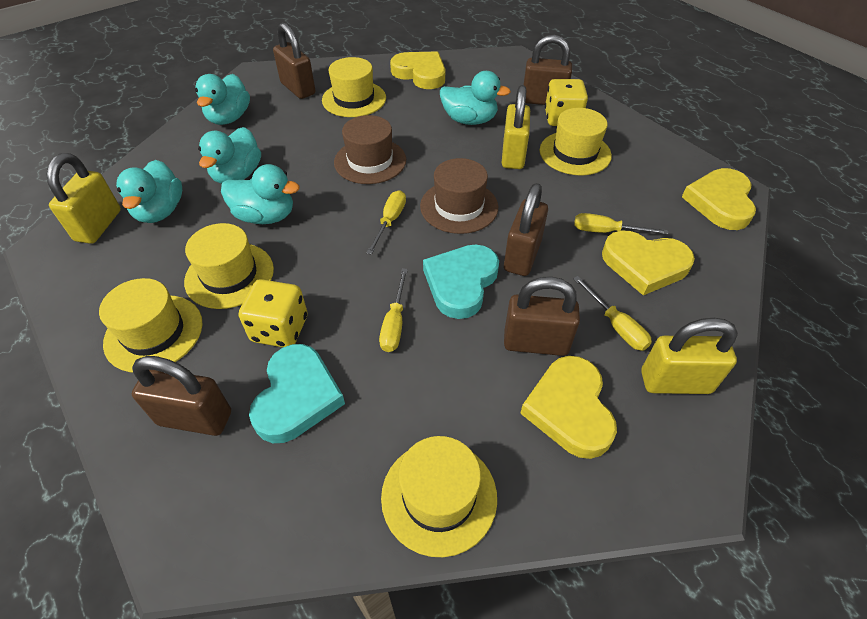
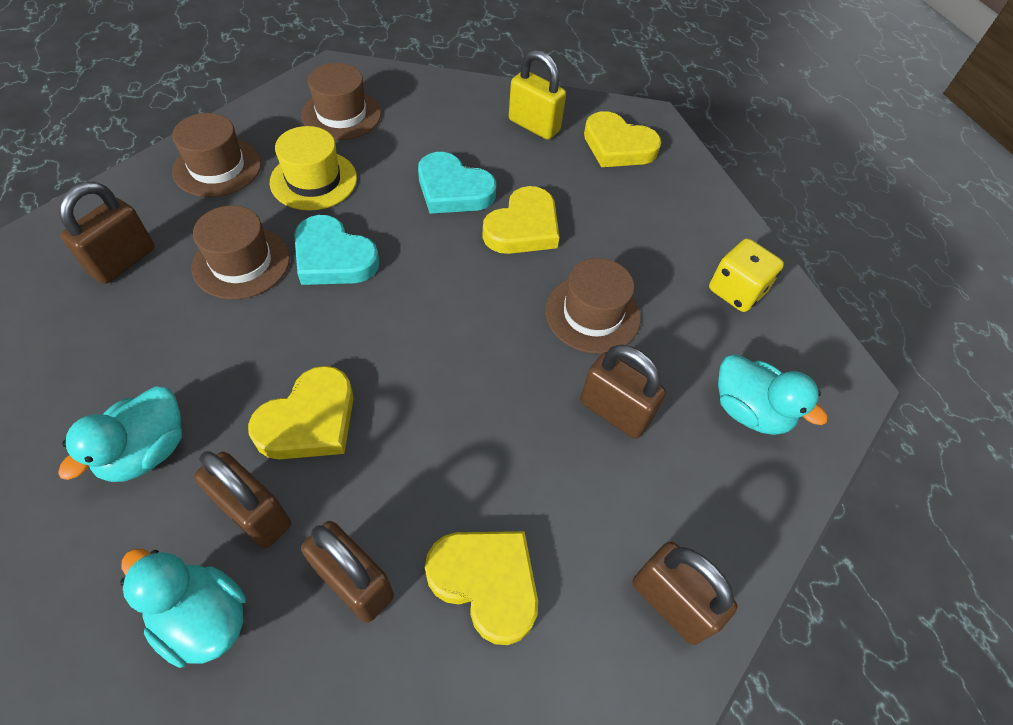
brown hat: 2 -> 4
turquoise duck: 5 -> 3
yellow dice: 2 -> 1
yellow hat: 5 -> 1
yellow padlock: 3 -> 1
yellow screwdriver: 4 -> 0

